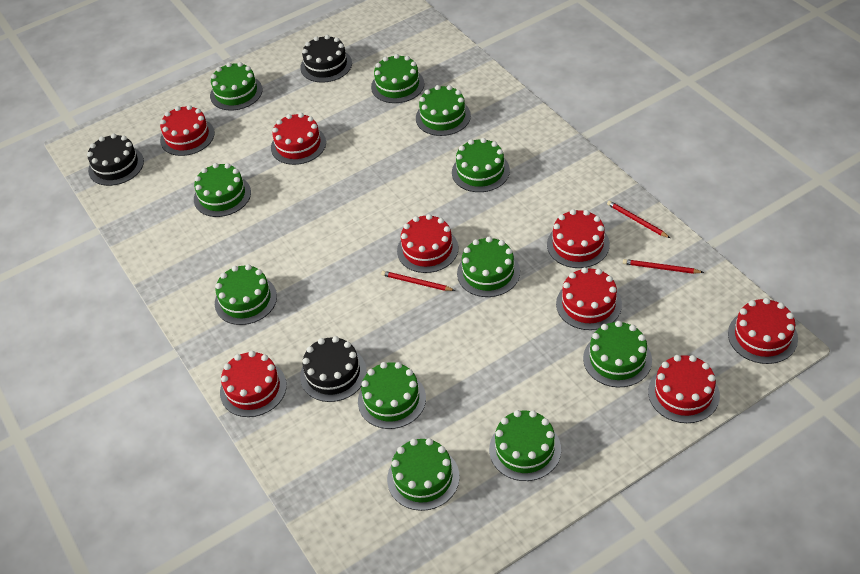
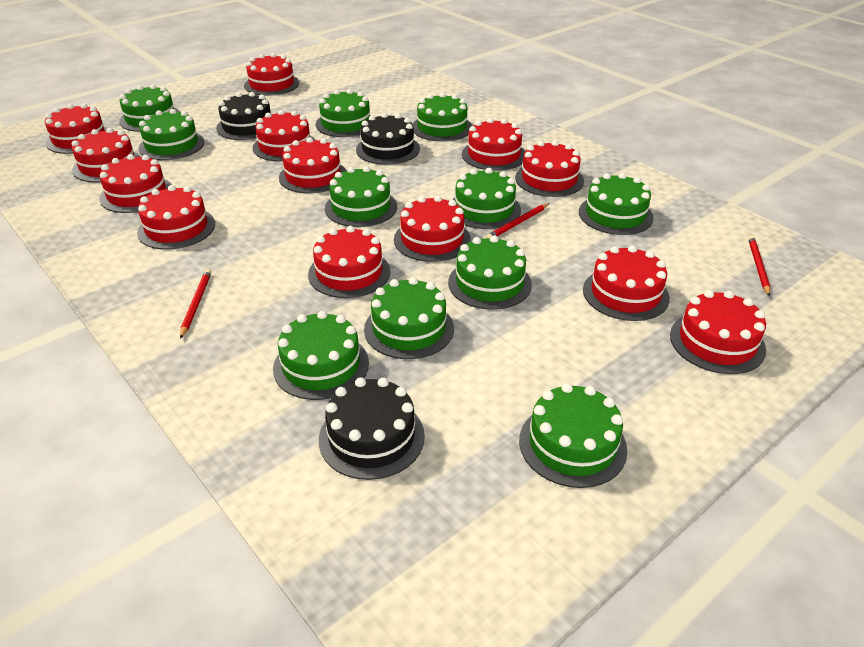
red cake: 8 -> 13

